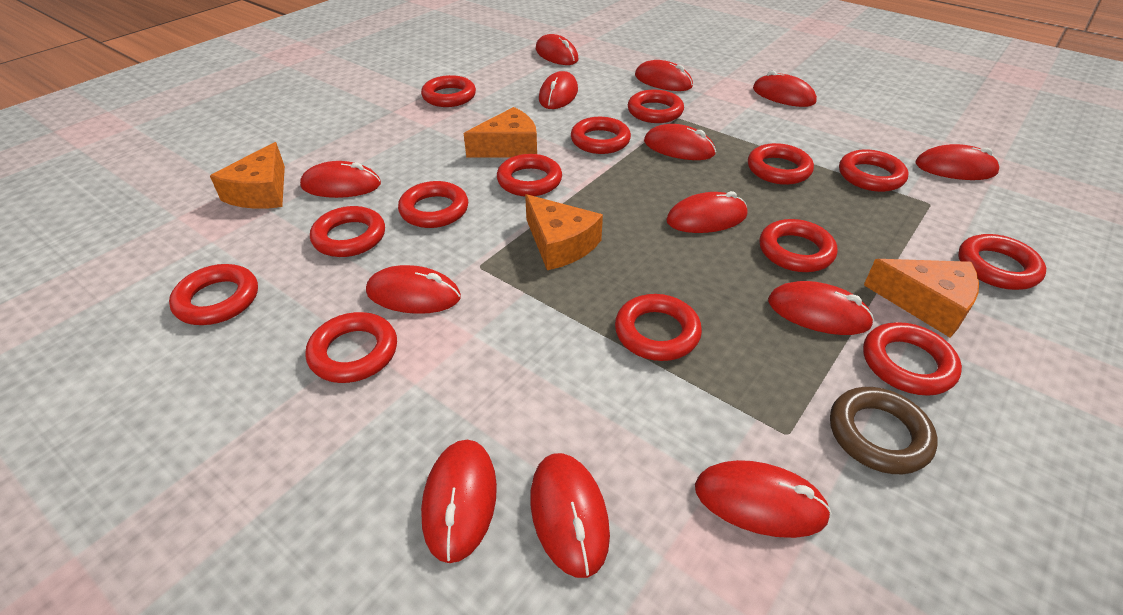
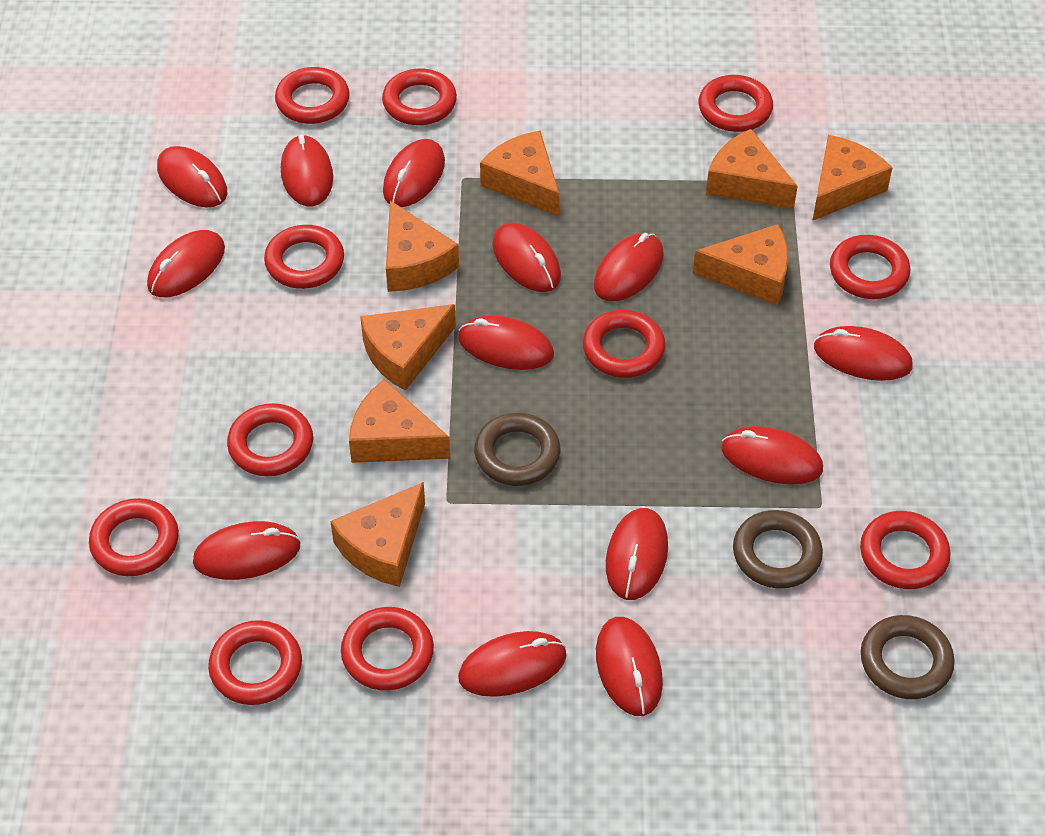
brown ring: 1 -> 3
orange cheese: 4 -> 8
red ring: 14 -> 11

